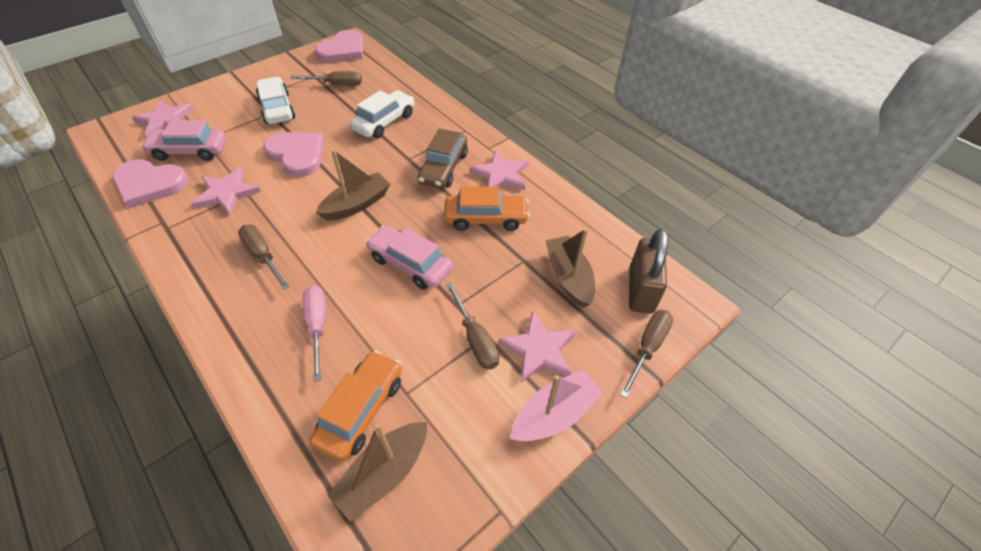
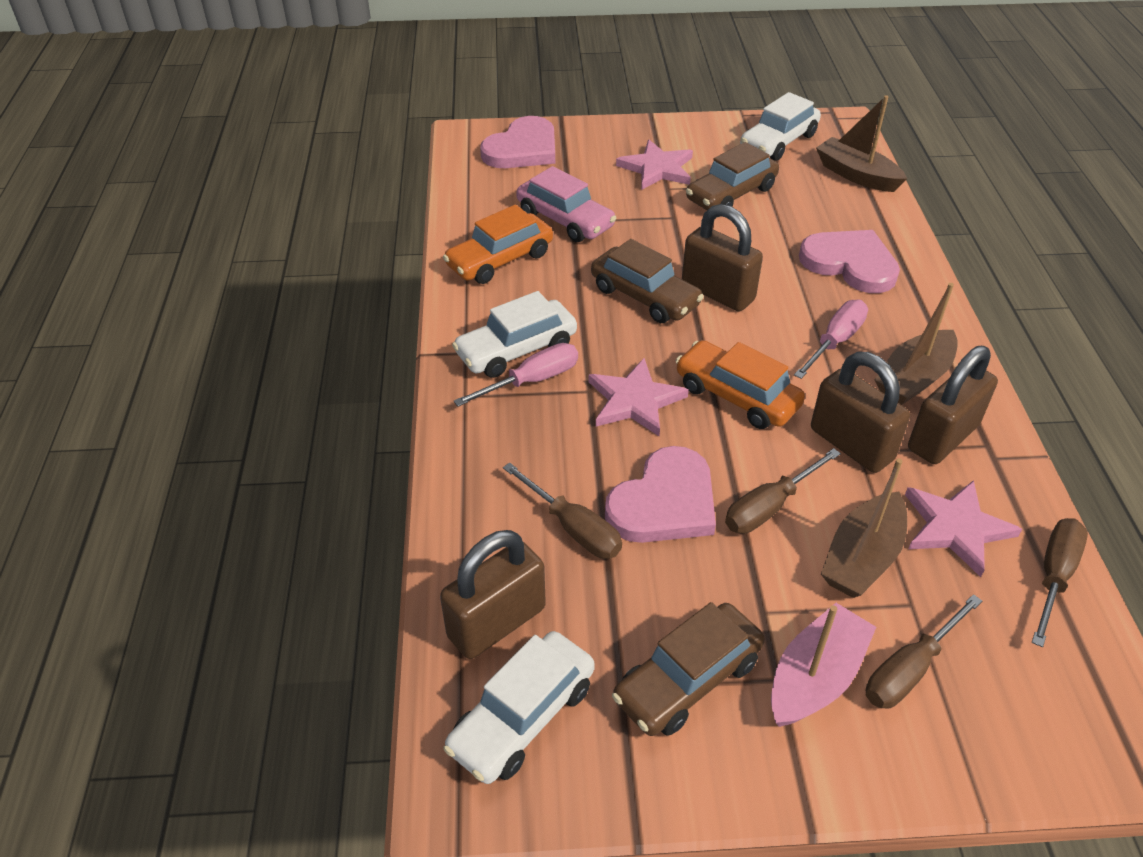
brown car: 1 -> 3
brown padlock: 1 -> 4
pink car: 2 -> 1
pink screwdriver: 1 -> 2
pink star: 4 -> 3
white car: 2 -> 3

